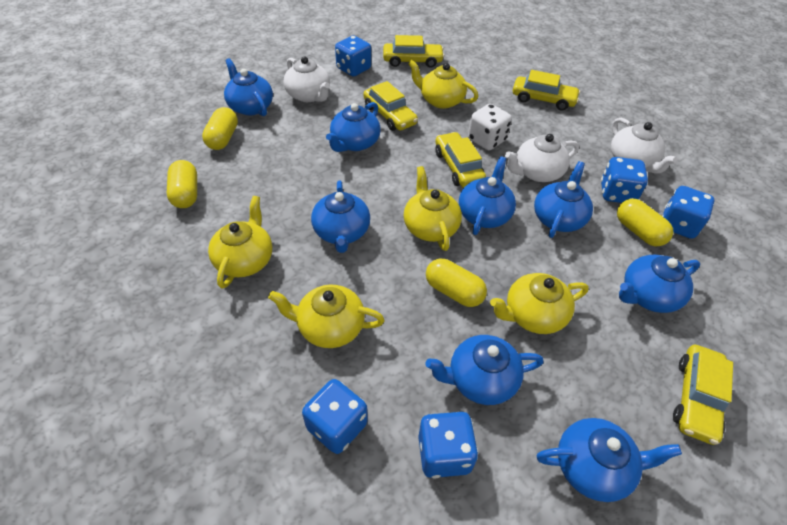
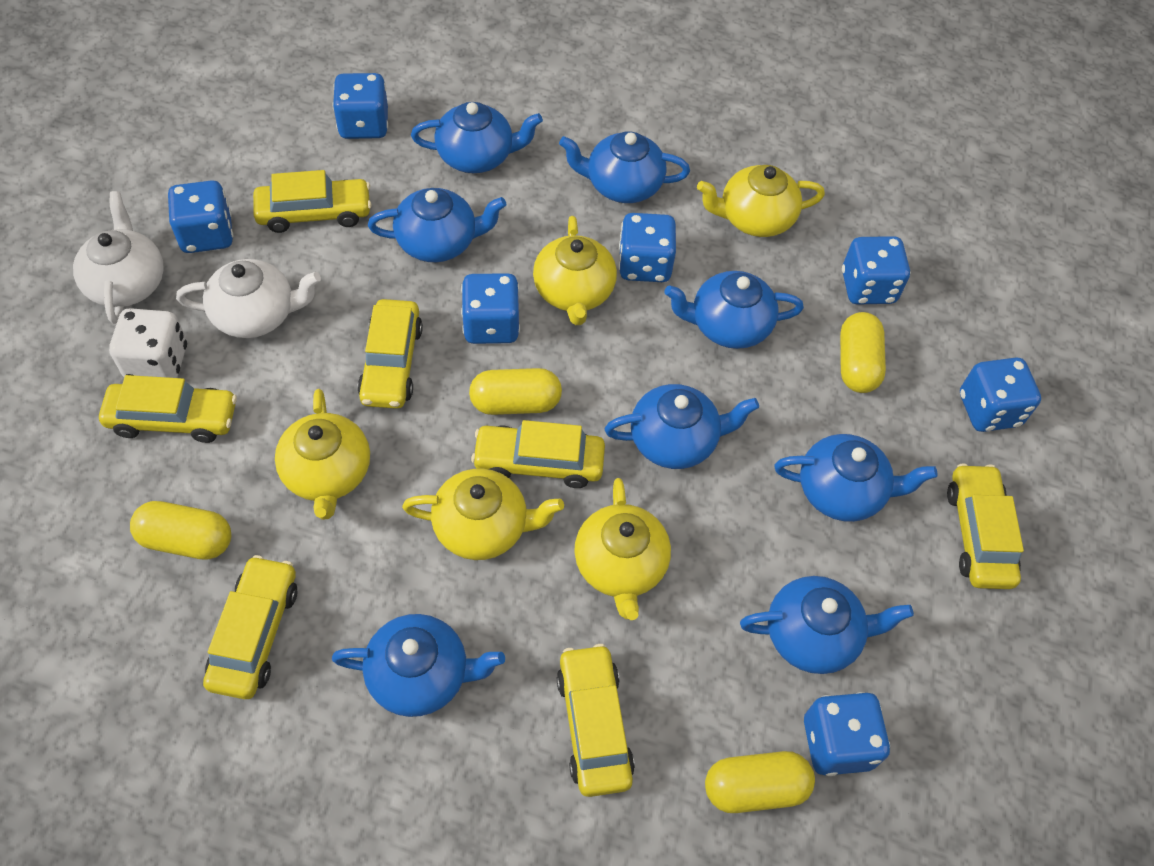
blue dice: 5 -> 7
white teapot: 3 -> 2
yellow car: 5 -> 7

